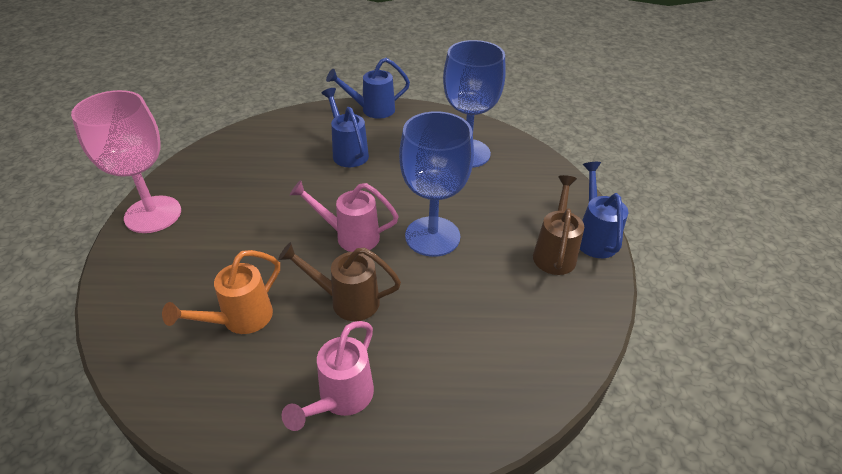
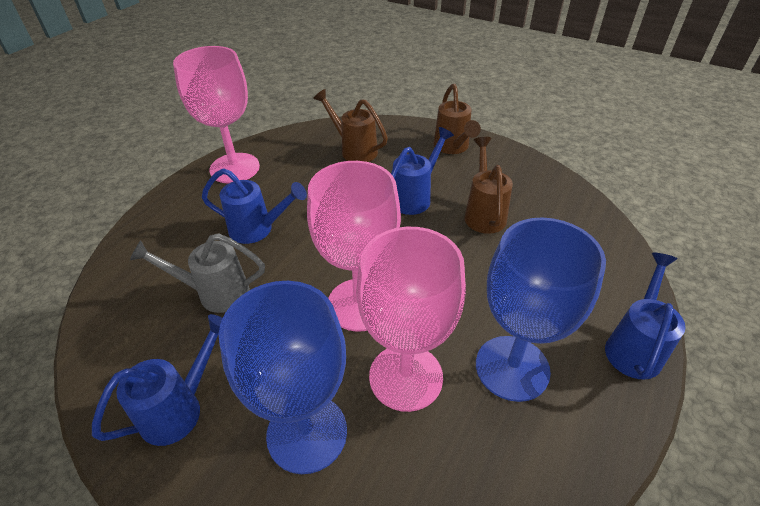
blue watering can: 3 -> 4
brown watering can: 2 -> 3
grey watering can: 0 -> 1
orange watering can: 1 -> 0
pink goblet: 1 -> 3
pink watering can: 2 -> 0

